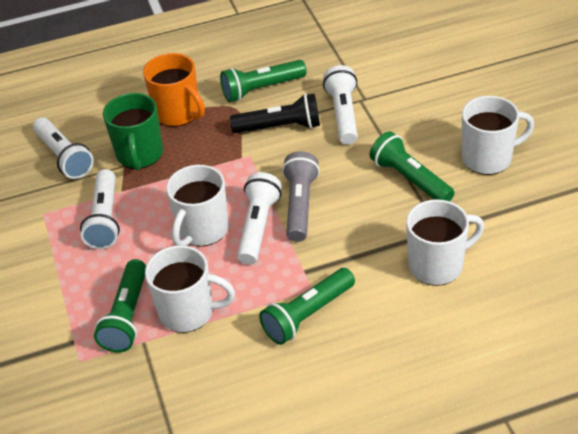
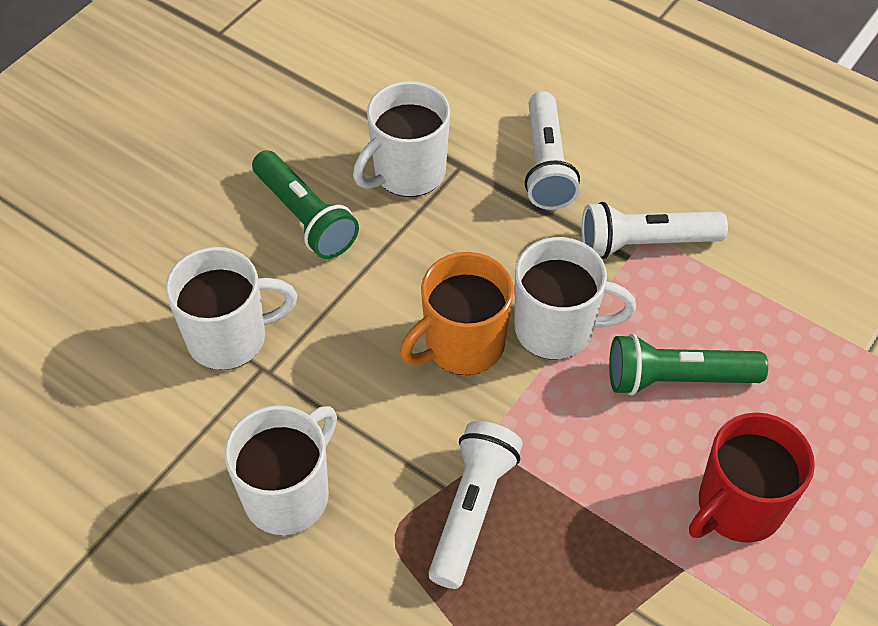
black flashlight: 1 -> 0
green flashlight: 4 -> 2
green mug: 1 -> 0
grey flashlight: 1 -> 0
red mug: 0 -> 1
white flashlight: 4 -> 3

